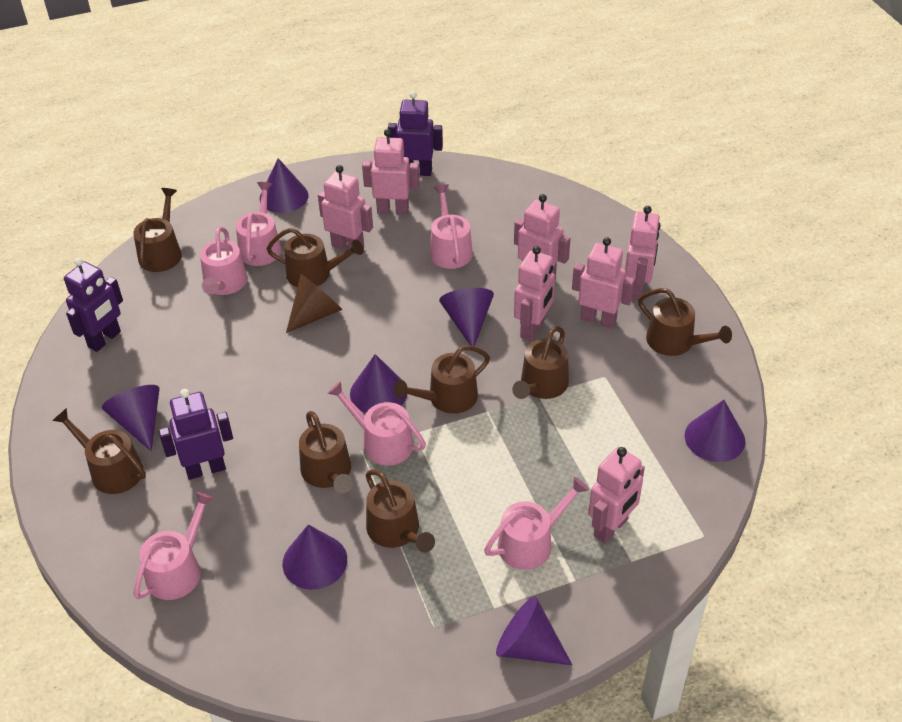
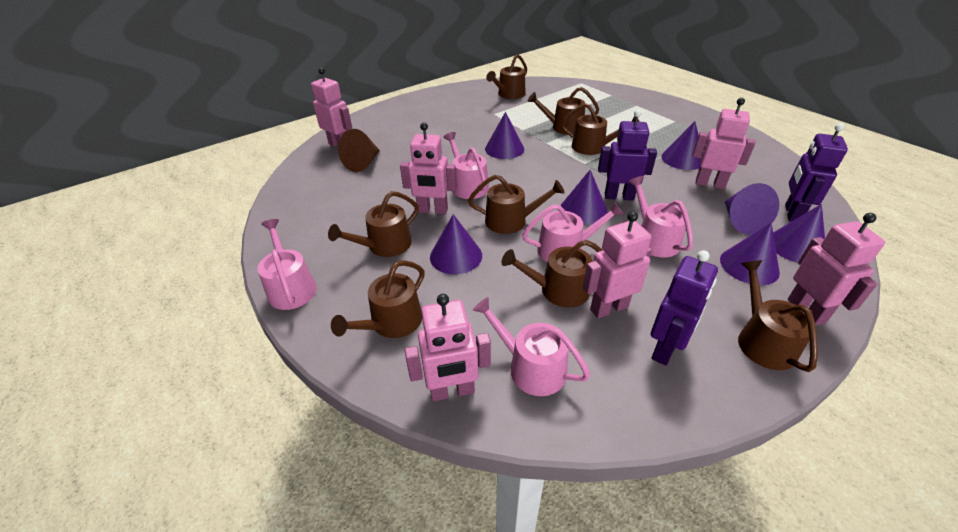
pink robot: 7 -> 6
pink watering can: 6 -> 5

